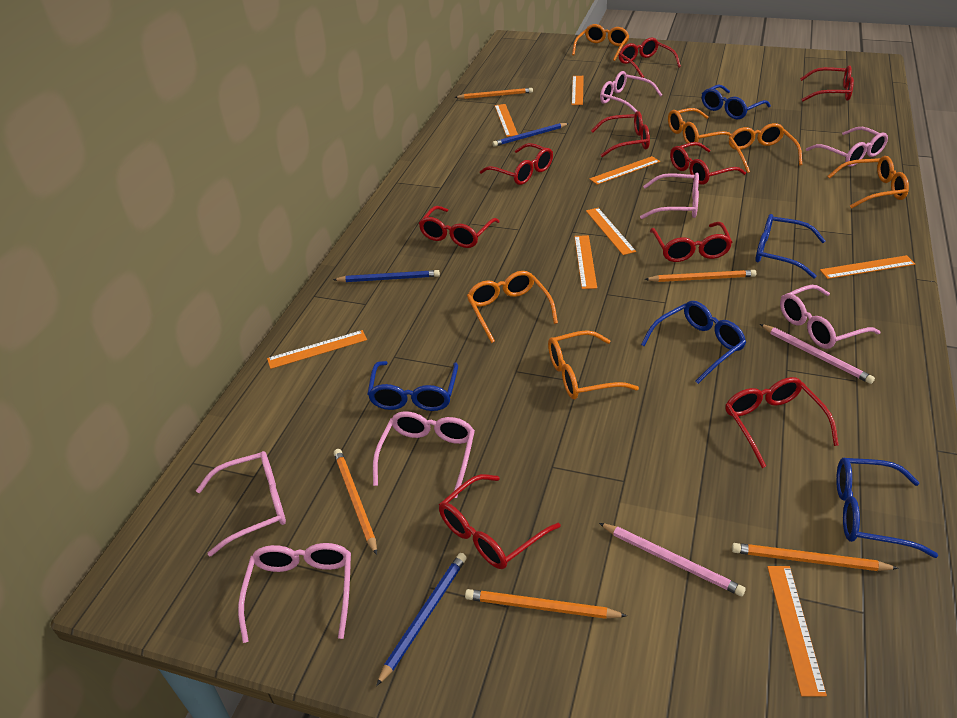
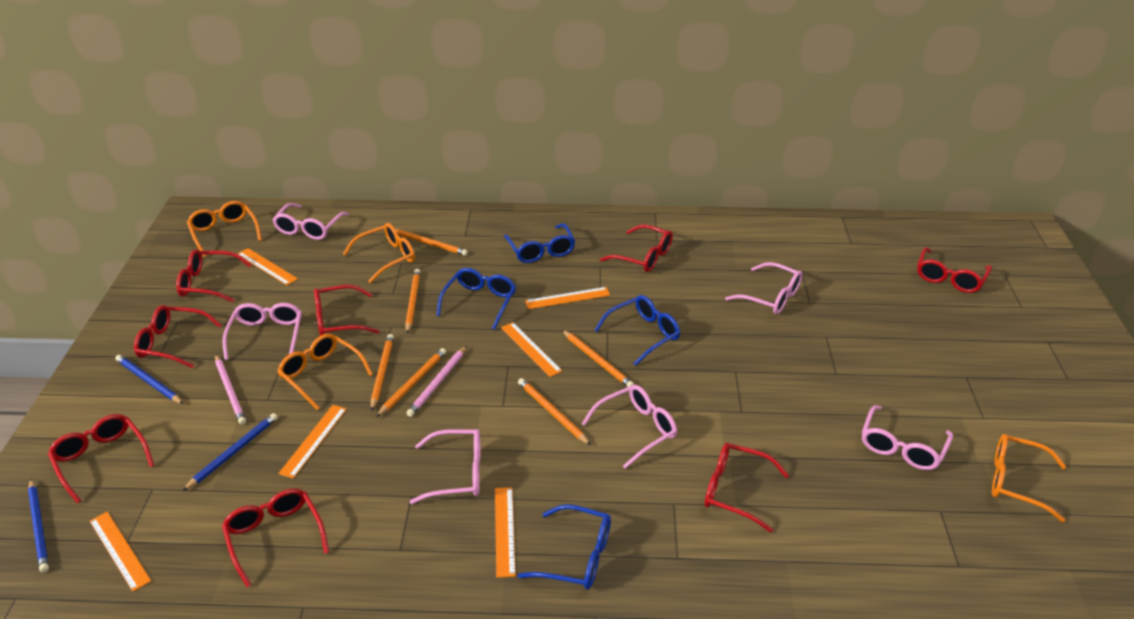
blue glasses: 5 -> 4
orange glasses: 6 -> 4
orange pencil: 5 -> 6
orange ruler: 8 -> 6
pink glasses: 7 -> 6
red glasses: 9 -> 8

